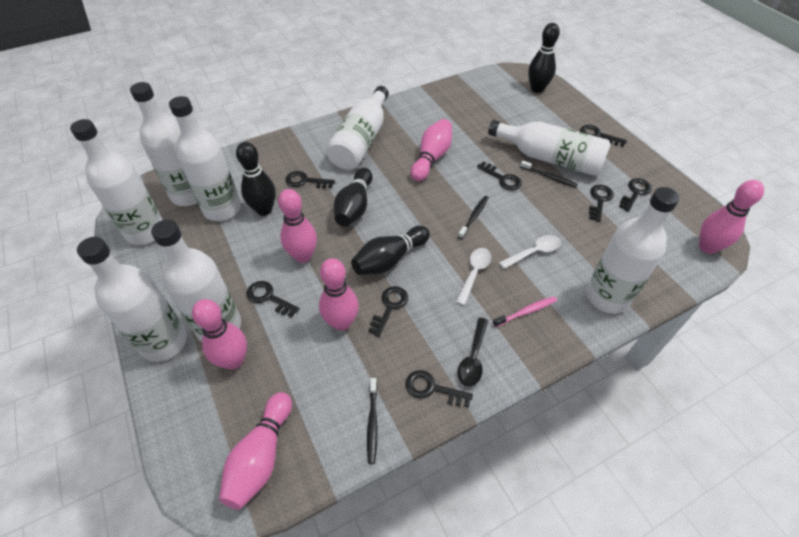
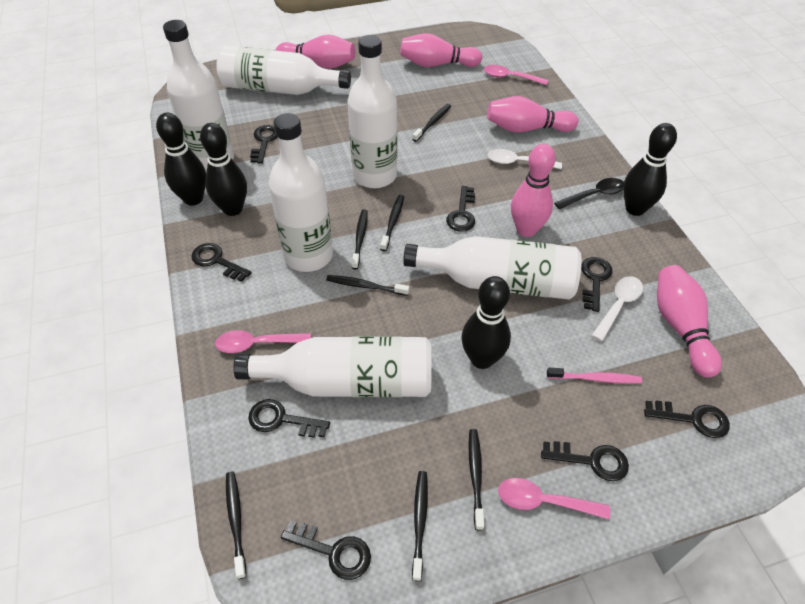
black toothbrush: 3 -> 7
pink bowling pin: 6 -> 5
pink spoon: 0 -> 3
white bottle: 8 -> 6

